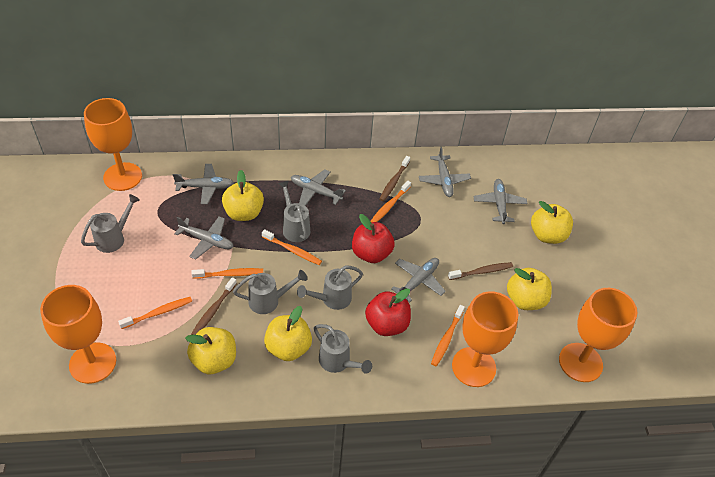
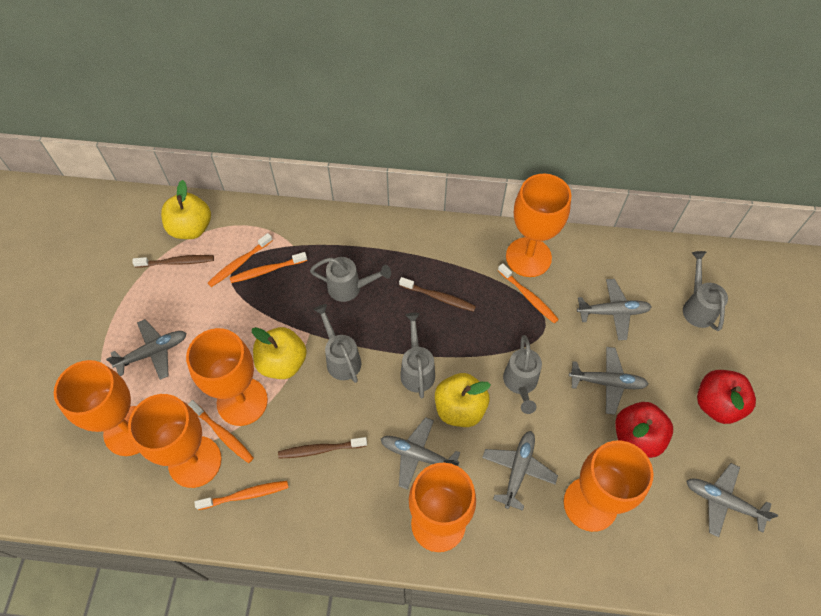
orange goblet: 4 -> 6
yellow apple: 5 -> 3

